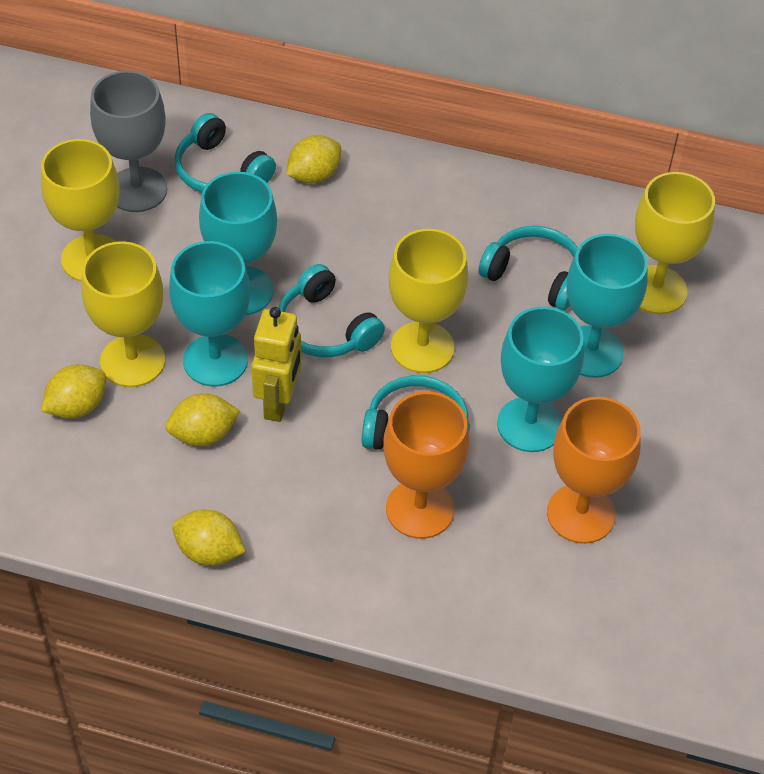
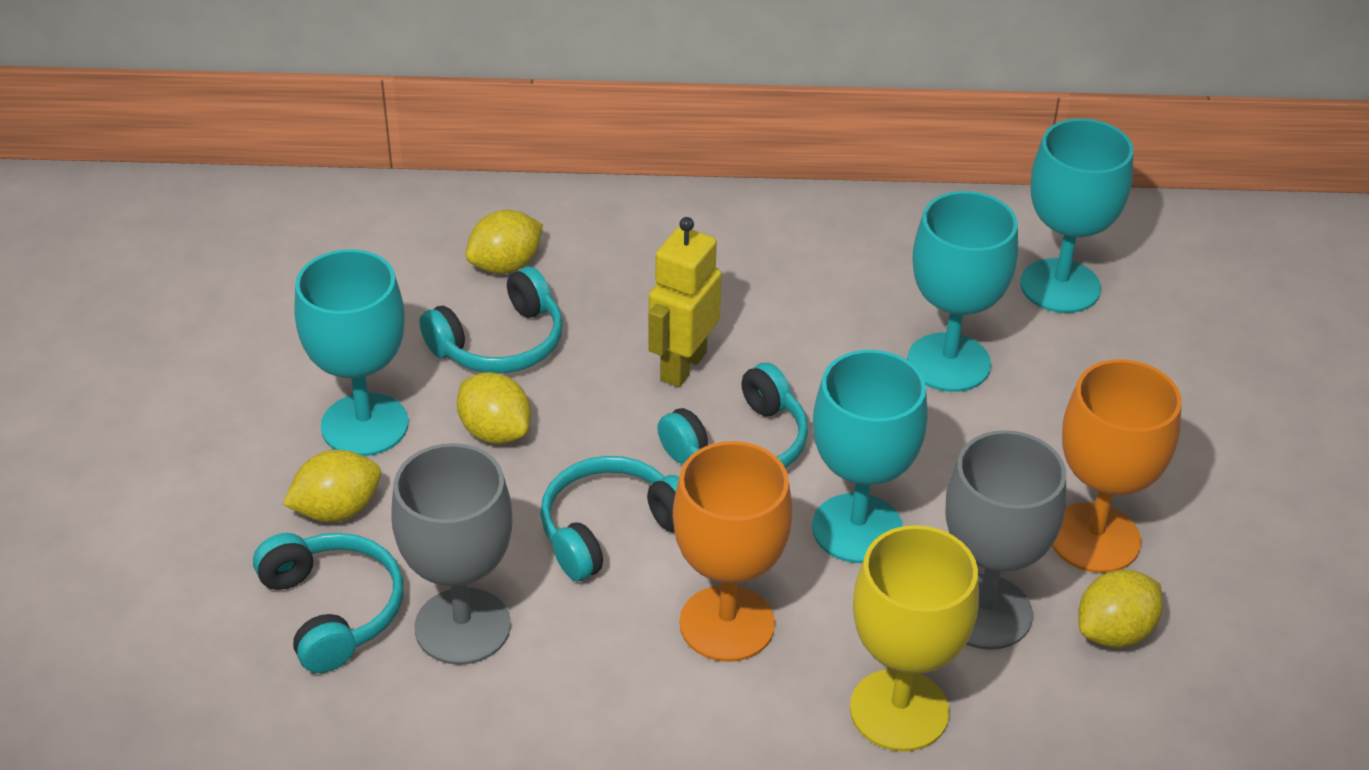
grey goblet: 1 -> 2
yellow goblet: 4 -> 1

